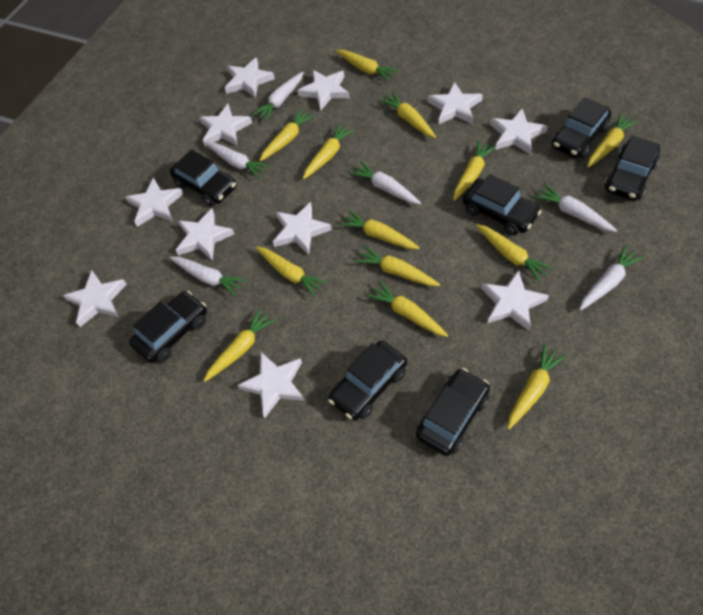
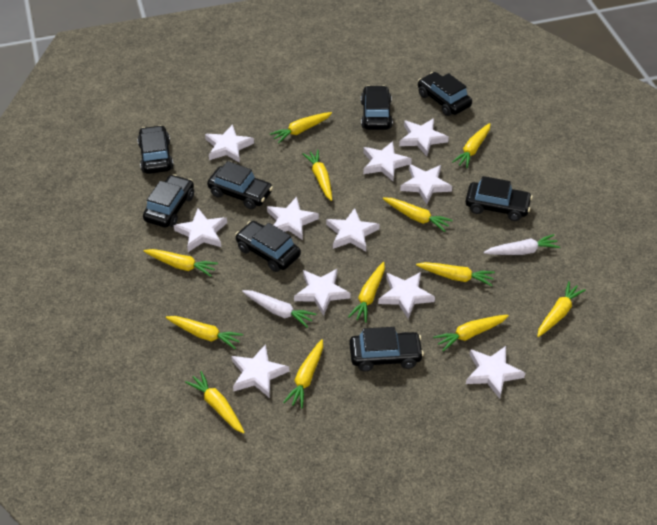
black car: 7 -> 8
white carrot: 6 -> 2
yellow carrot: 13 -> 12

